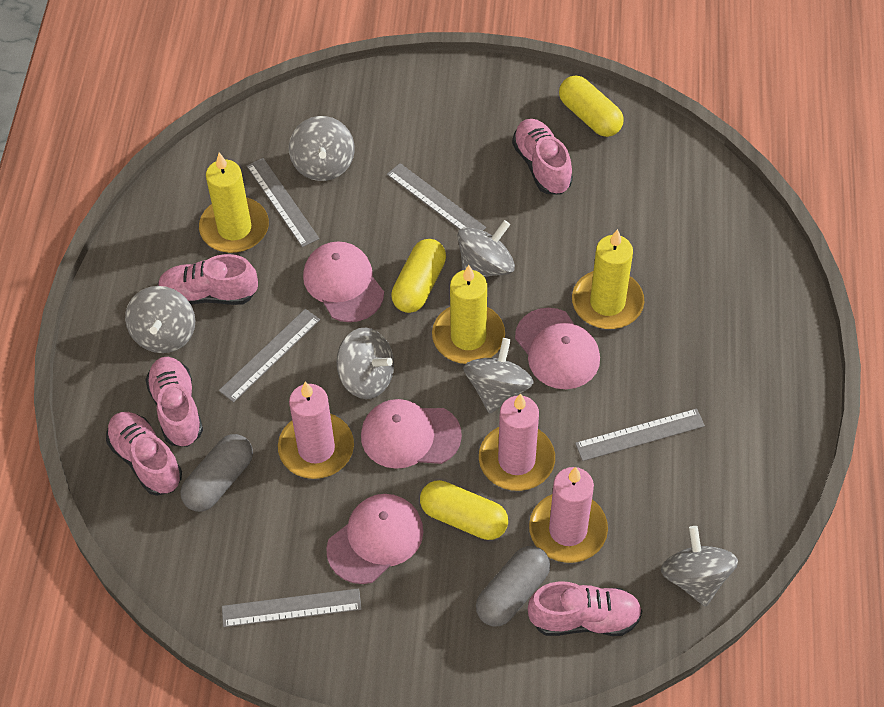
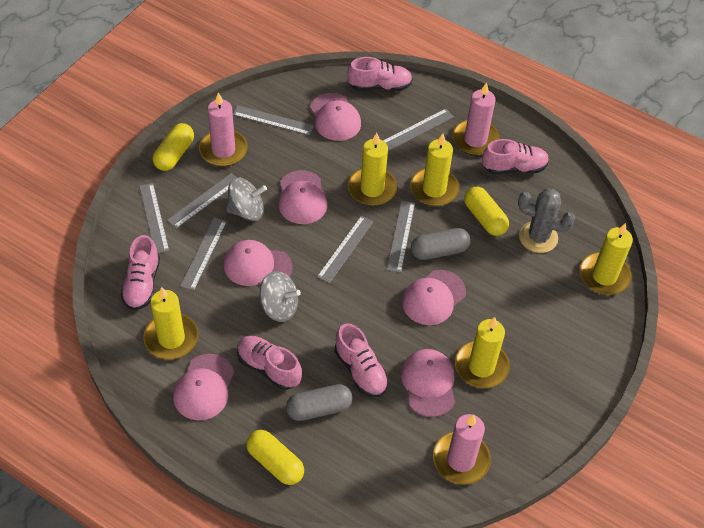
grey cactus: 0 -> 1
grey ruler: 5 -> 7
grey spinning top: 6 -> 2
pink cap: 4 -> 6
yellow candle: 3 -> 5

